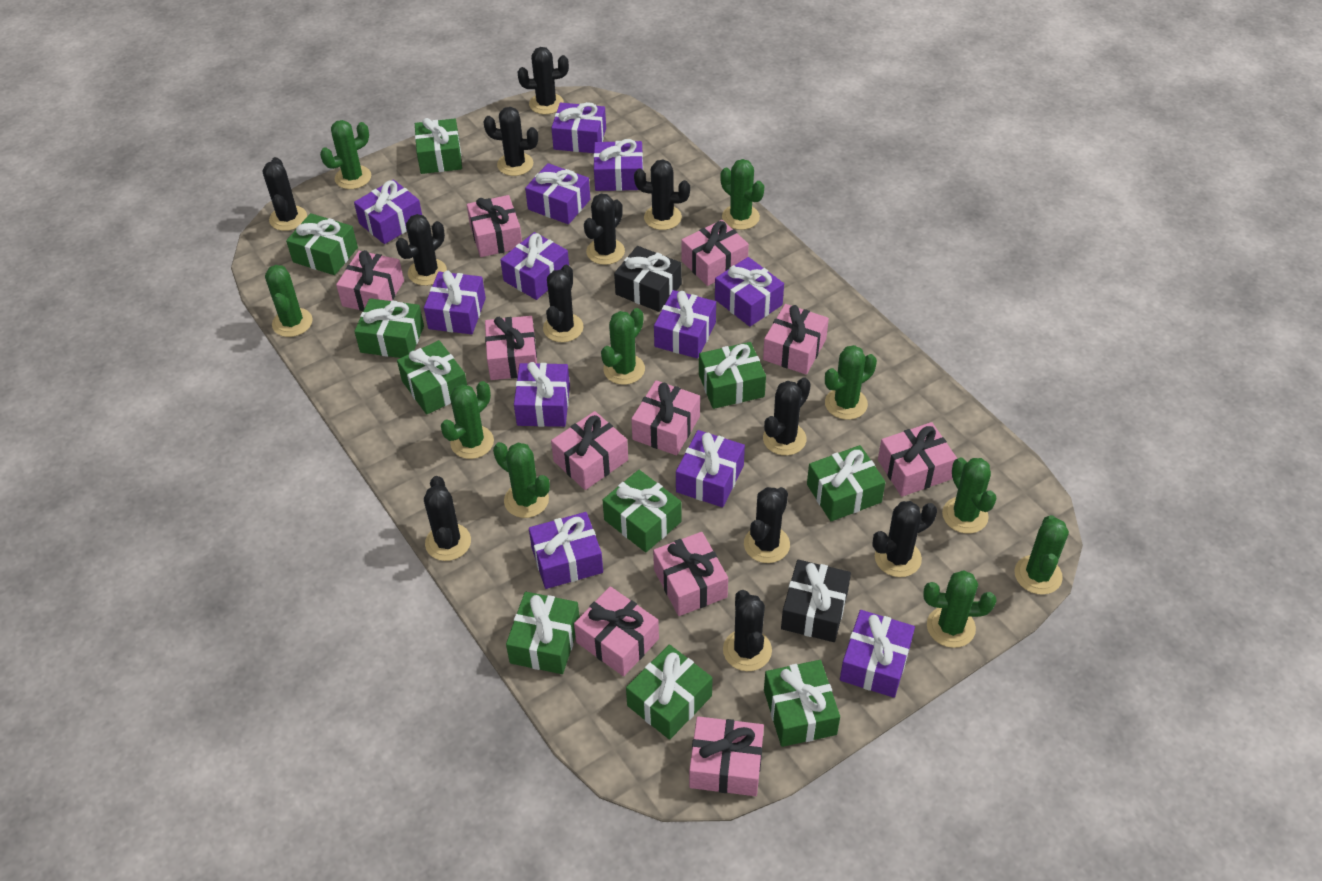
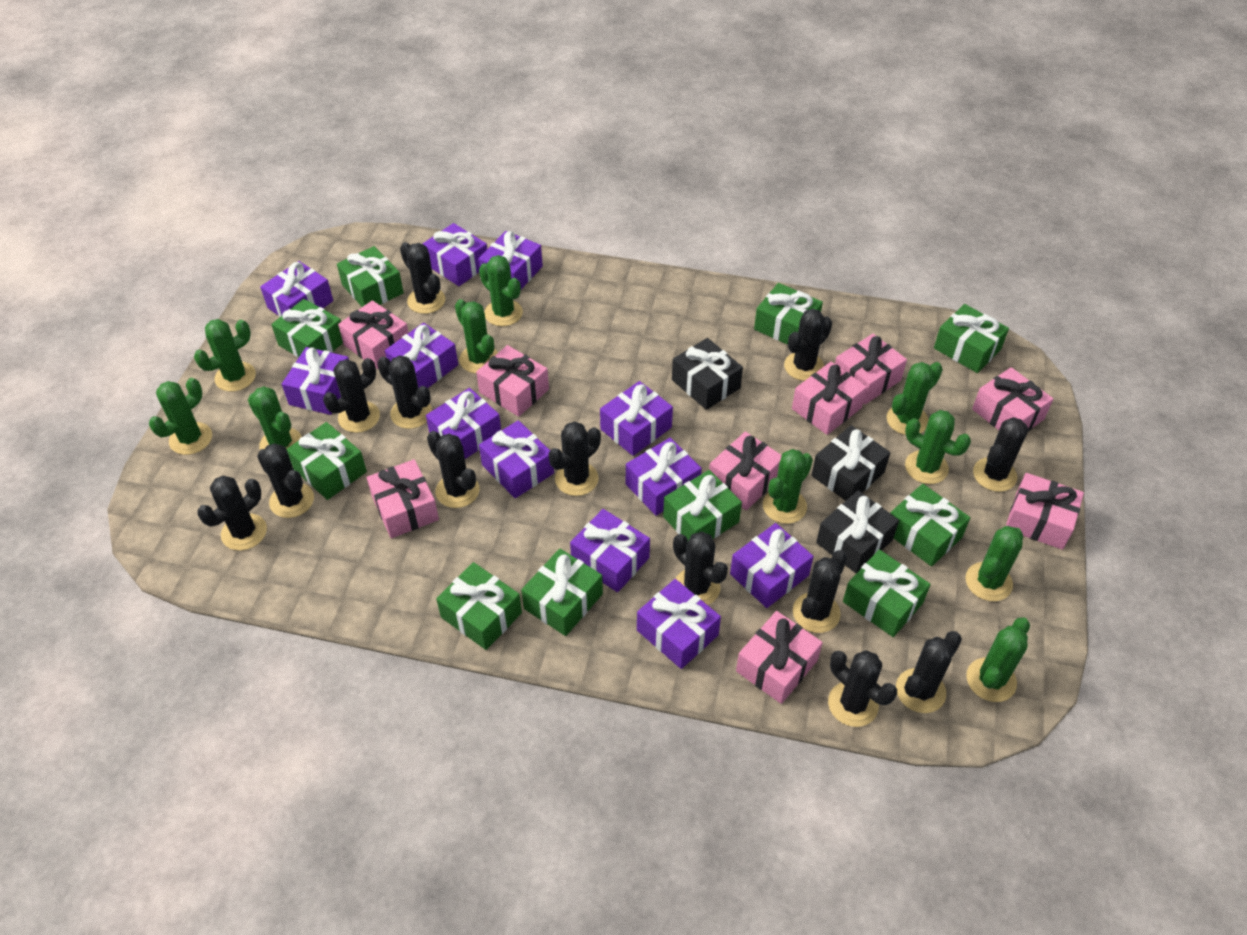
black cactus: 12 -> 13
black gift: 2 -> 3
pink gift: 11 -> 9

